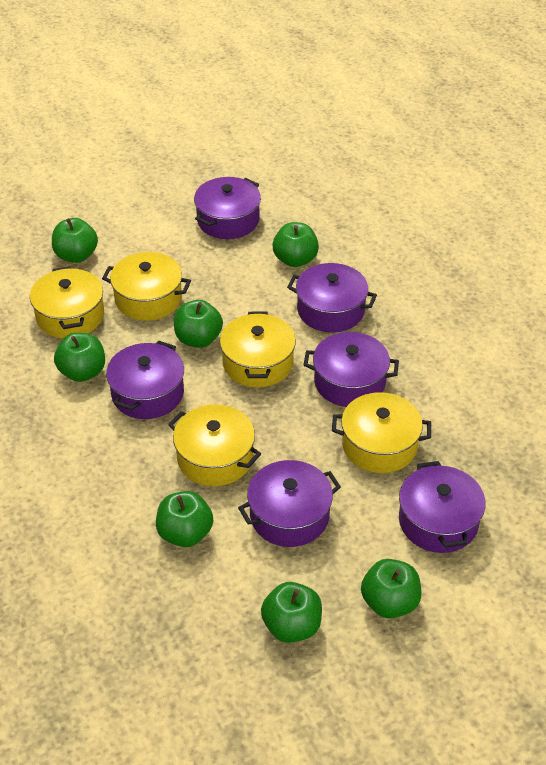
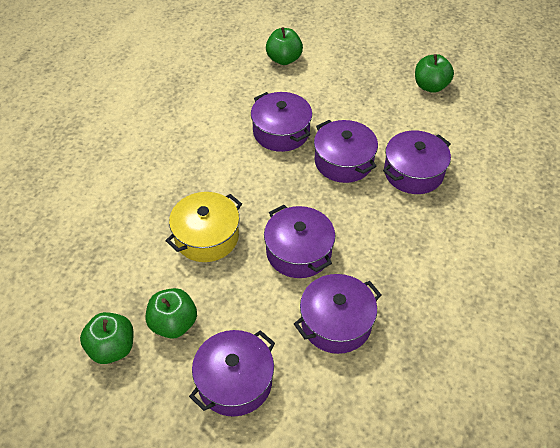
green apple: 7 -> 4
yellow pot: 5 -> 1

